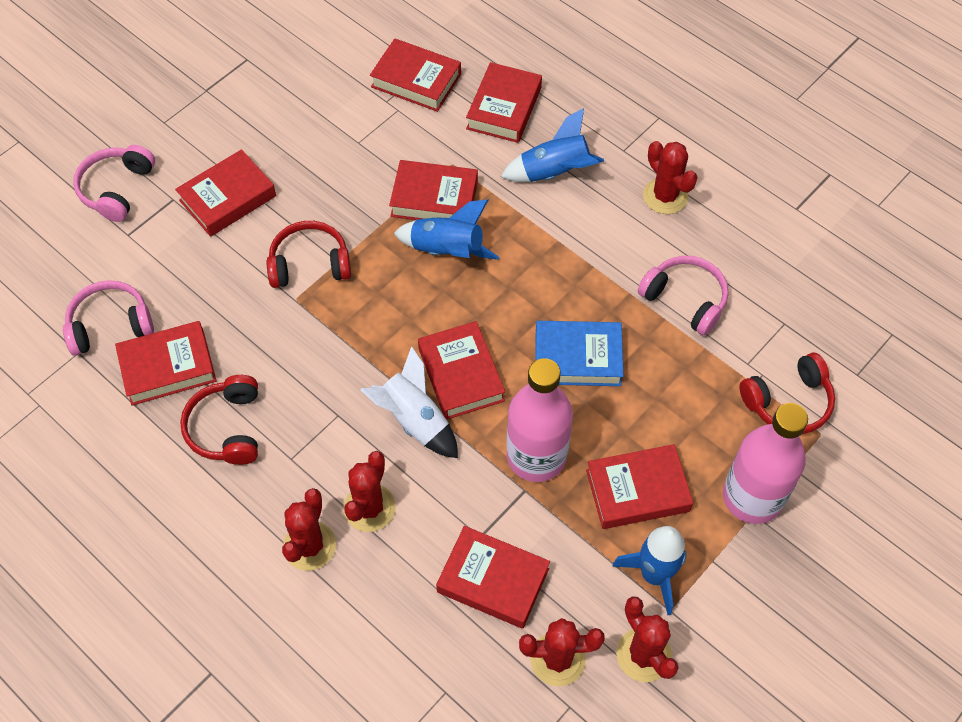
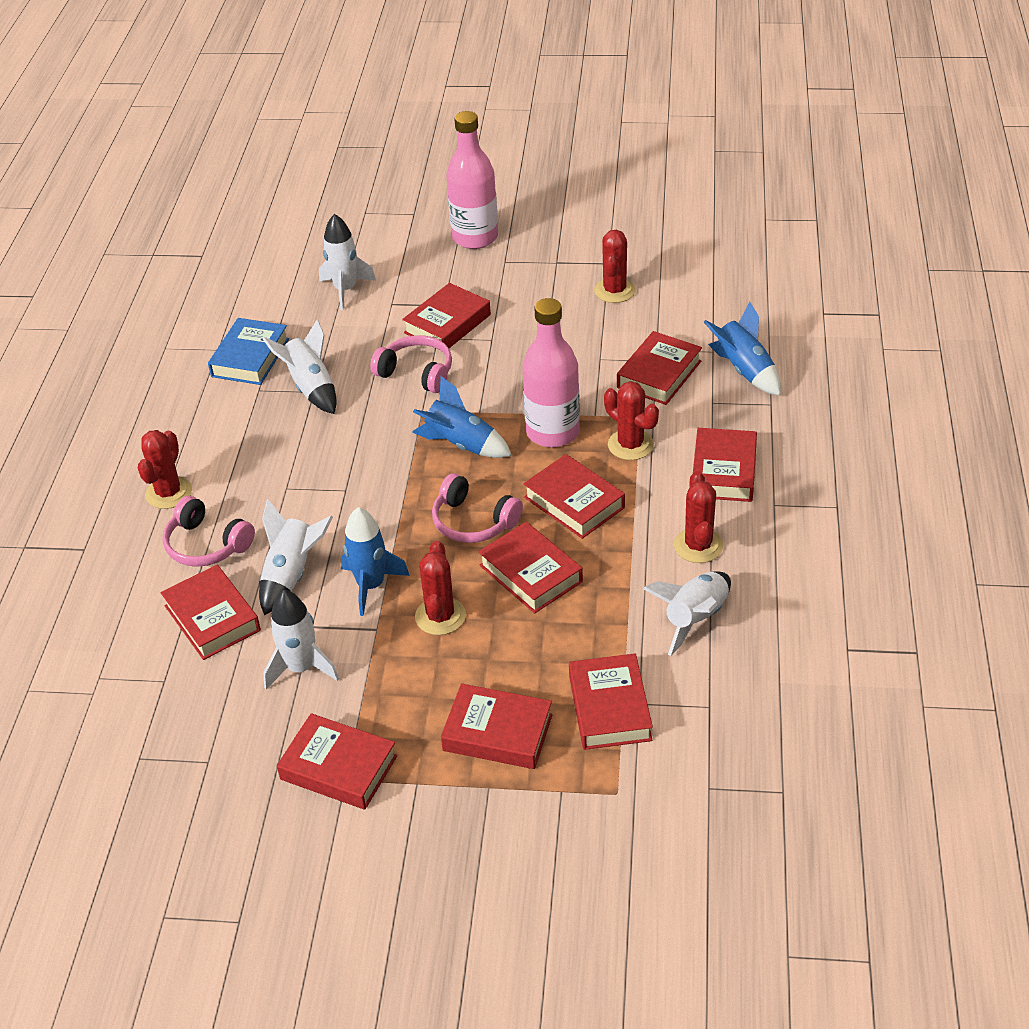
red book: 8 -> 9
red headphones: 3 -> 0
white rocket: 1 -> 5

